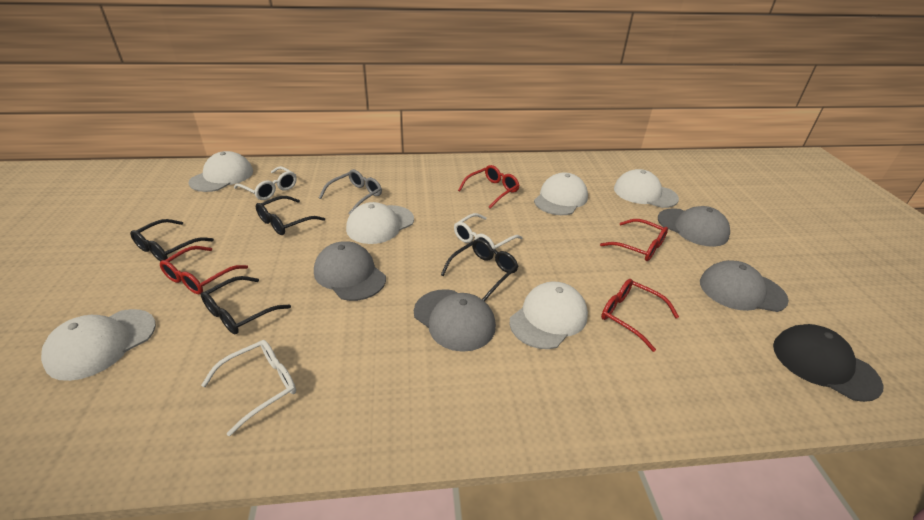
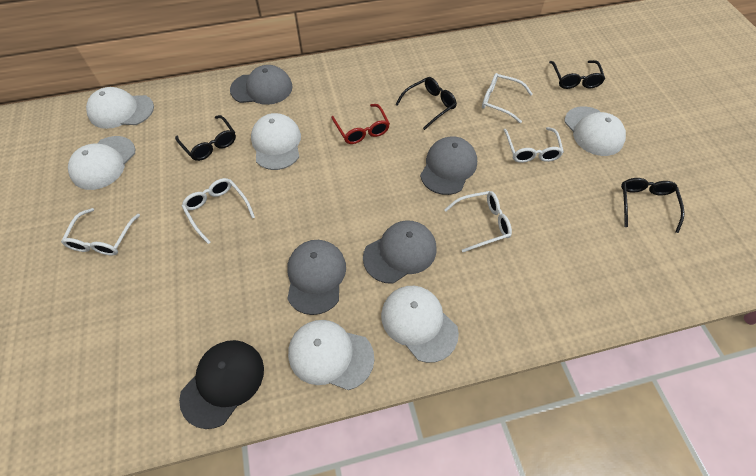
grey glasses: 1 -> 0
red glasses: 4 -> 1
white glasses: 3 -> 5

